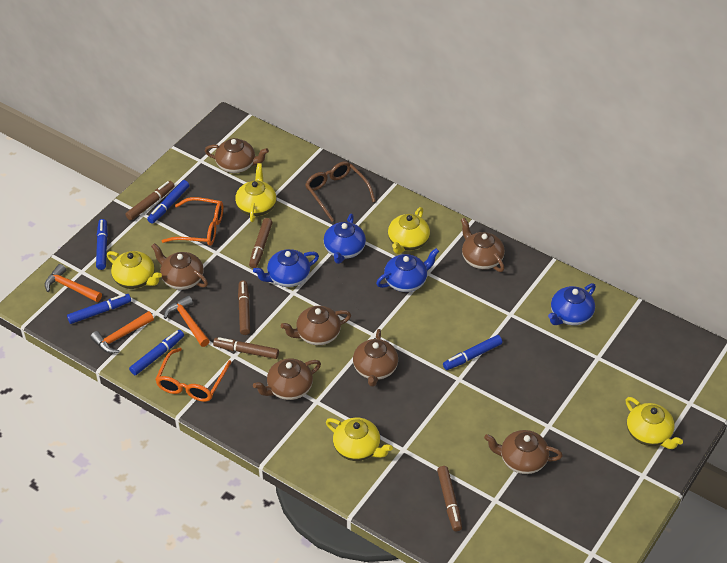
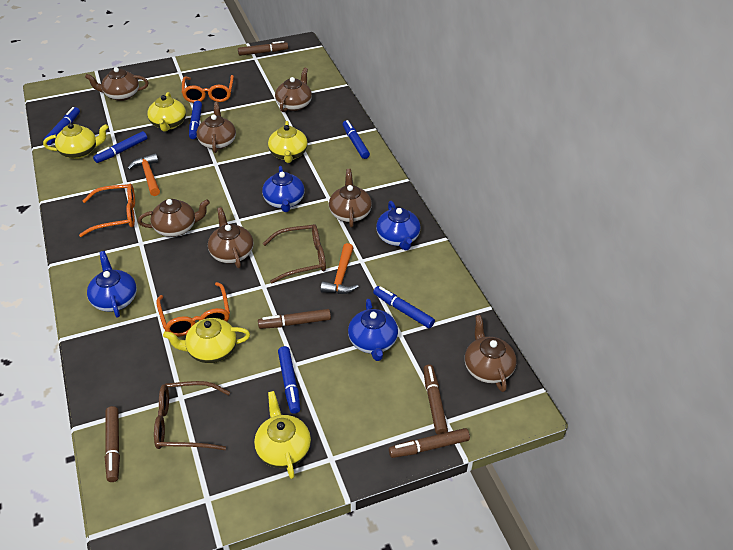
blue marker: 5 -> 6
brown glasses: 1 -> 2
orange glasses: 2 -> 3
orange hammer: 3 -> 2

